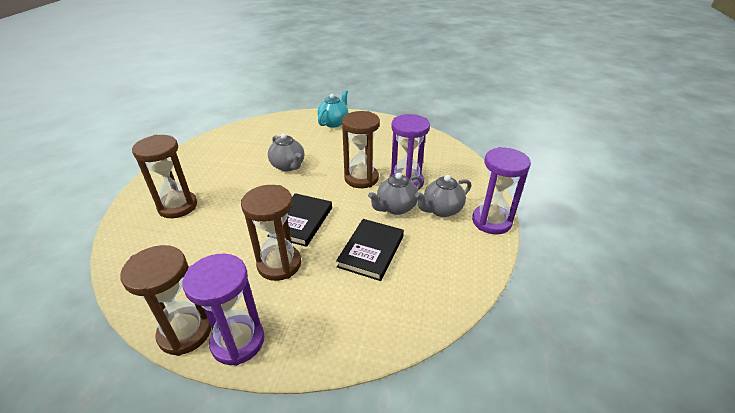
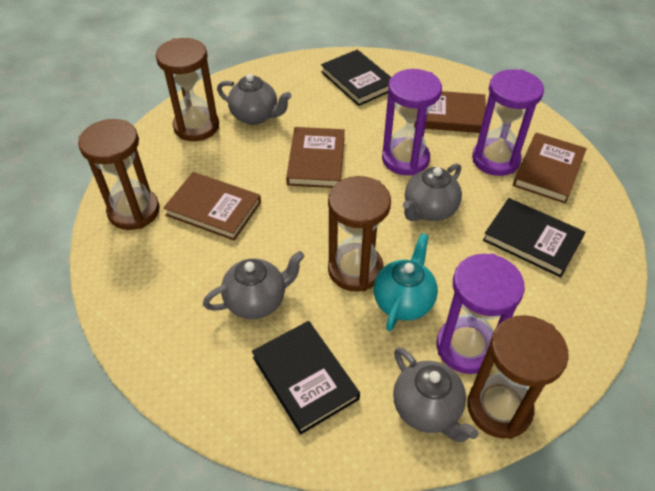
black book: 2 -> 3
brown book: 0 -> 4
grey teapot: 3 -> 4

